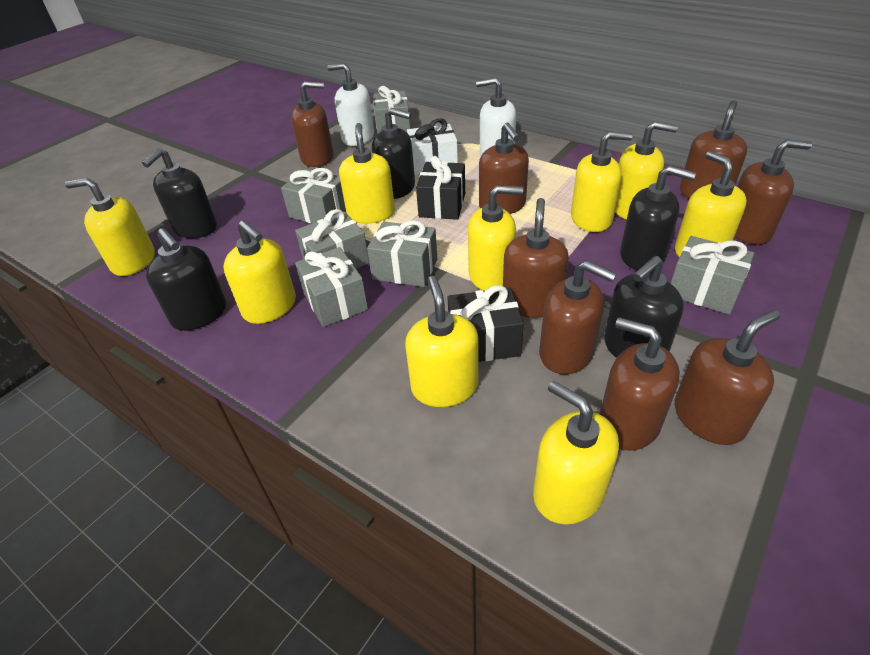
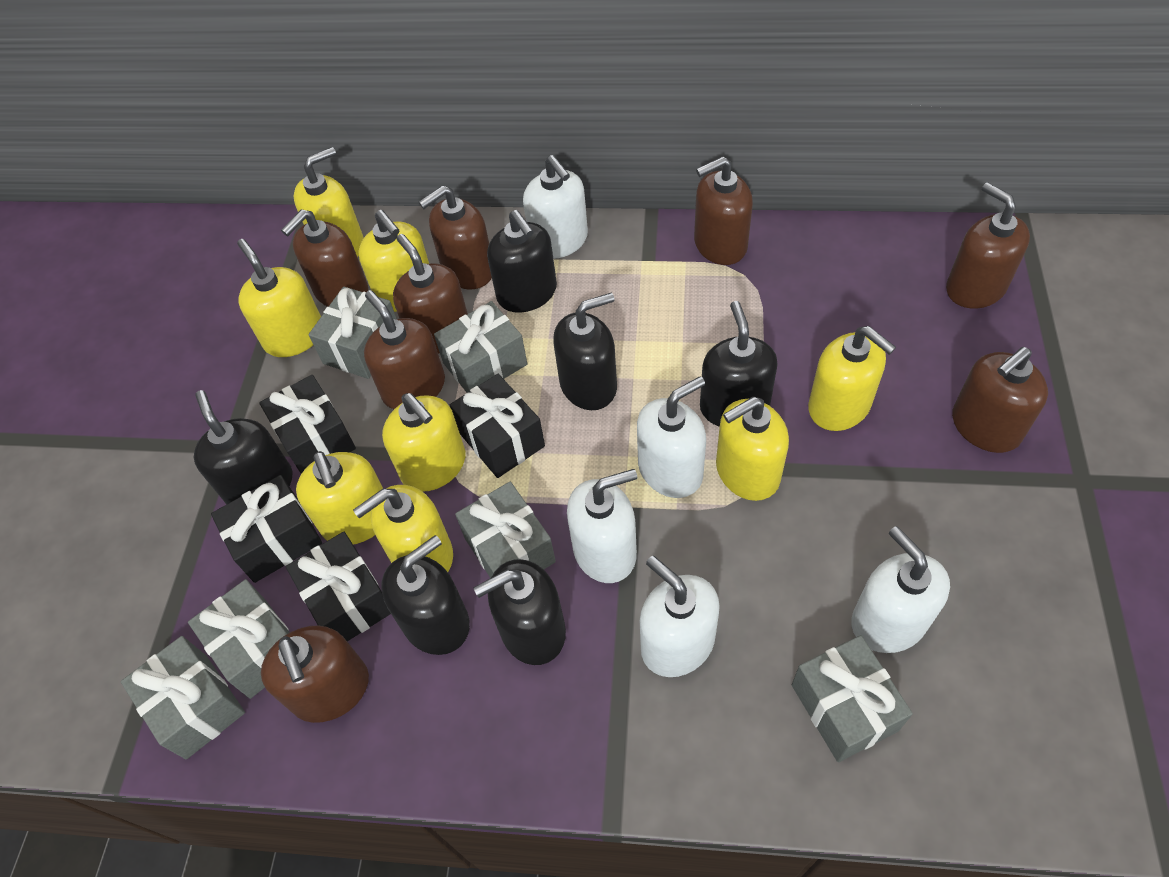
black gift: 2 -> 4
black soap dispenser: 5 -> 6
white gift: 1 -> 0
white soap dispenser: 2 -> 5
yellow soap dispenser: 9 -> 8

